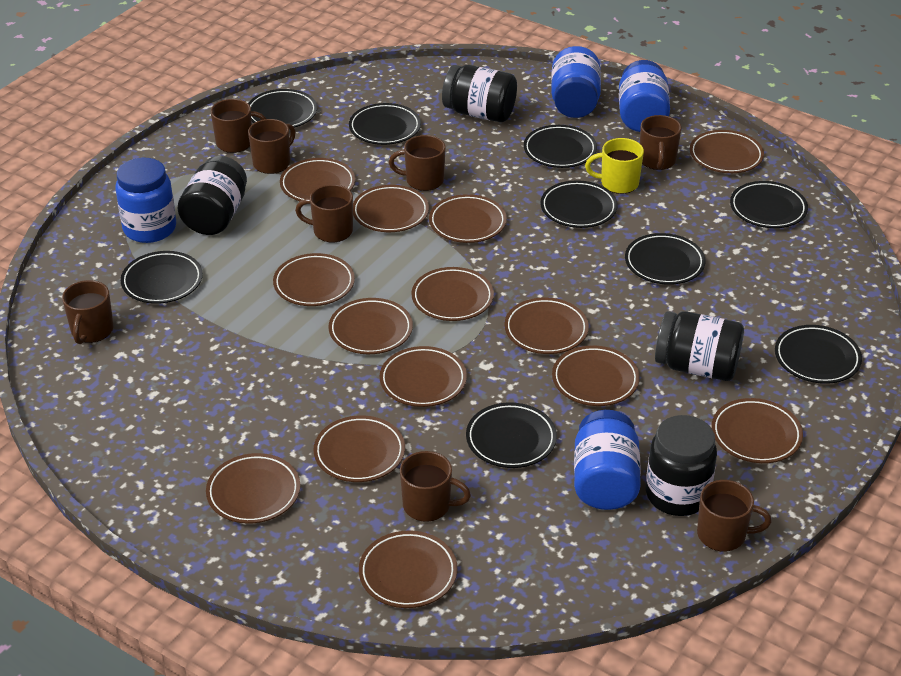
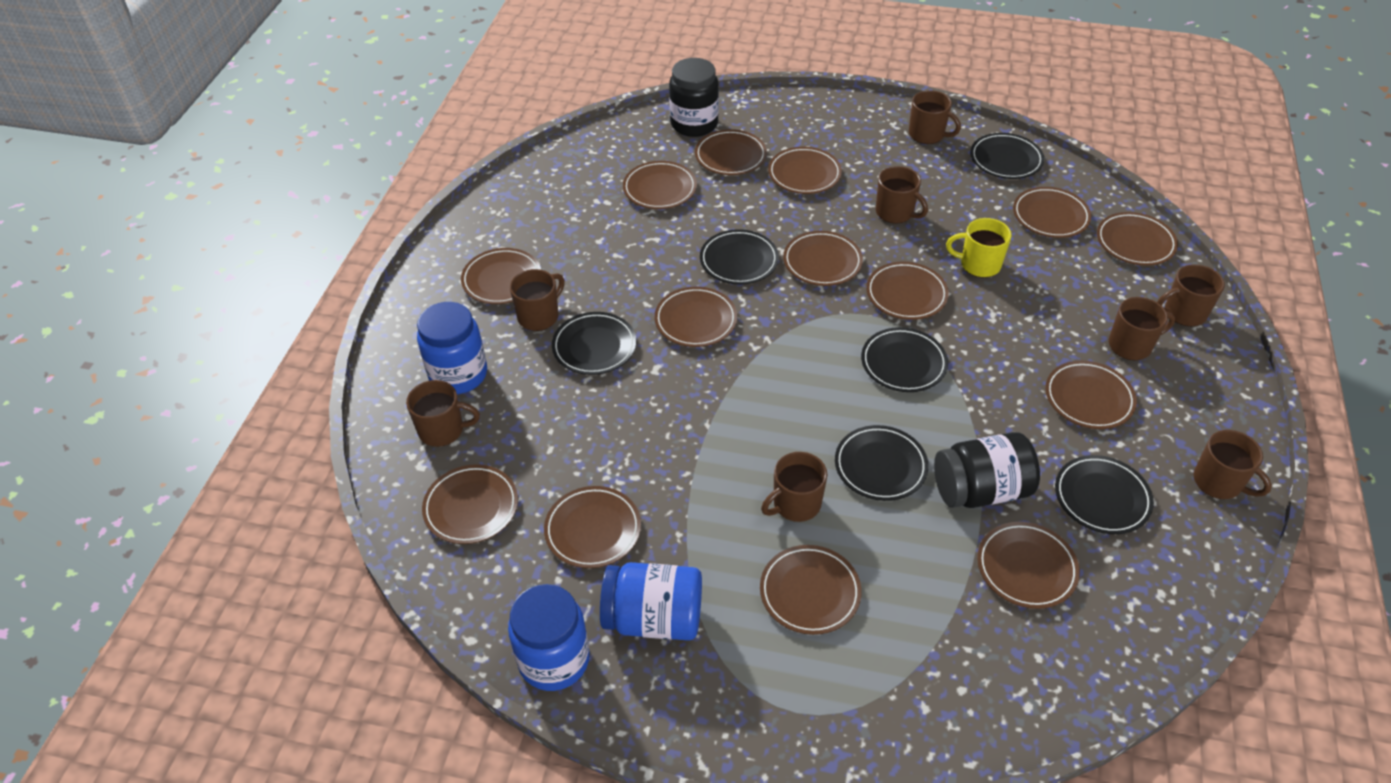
black jar: 4 -> 2
black plate: 9 -> 6
blue jar: 4 -> 3

